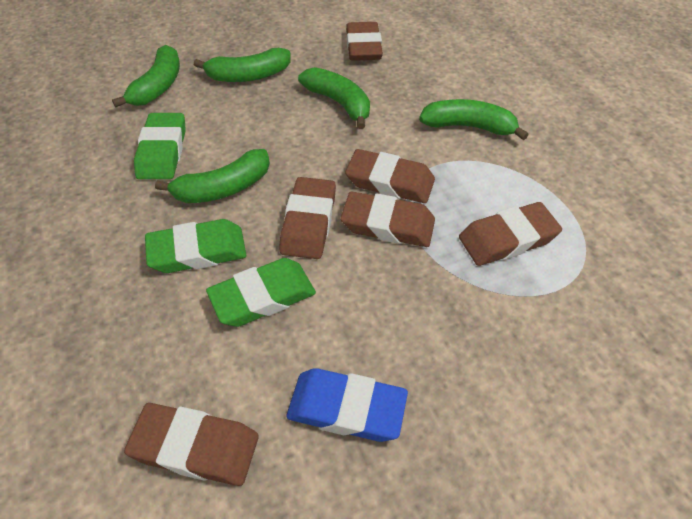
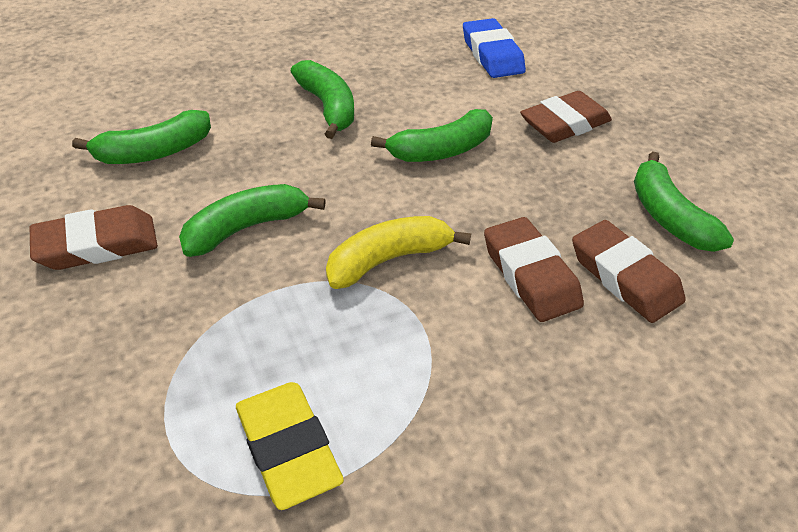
brown eraser: 6 -> 4
green eraser: 3 -> 0
yellow banana: 0 -> 1
yellow eraser: 0 -> 1

